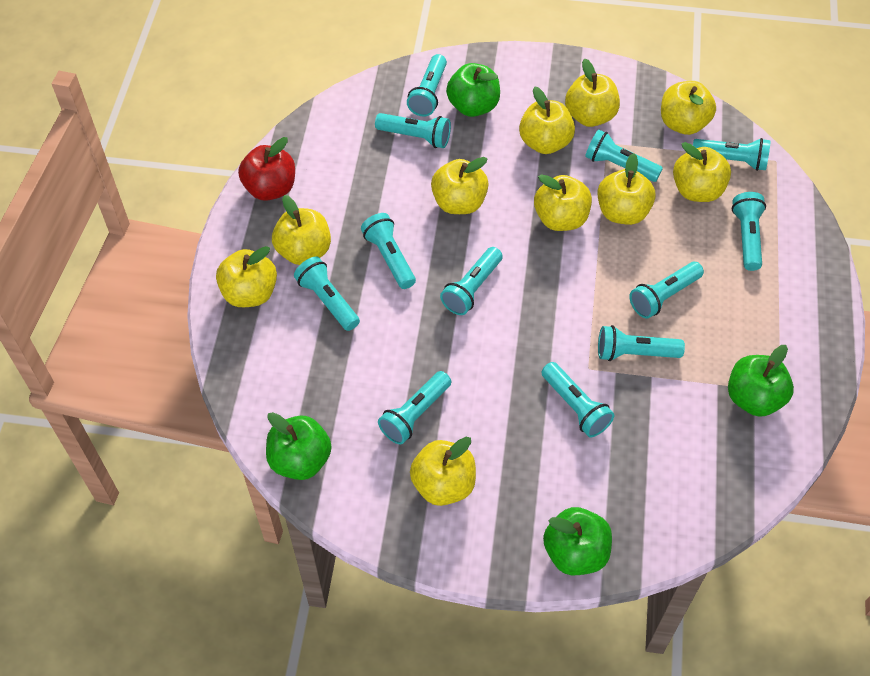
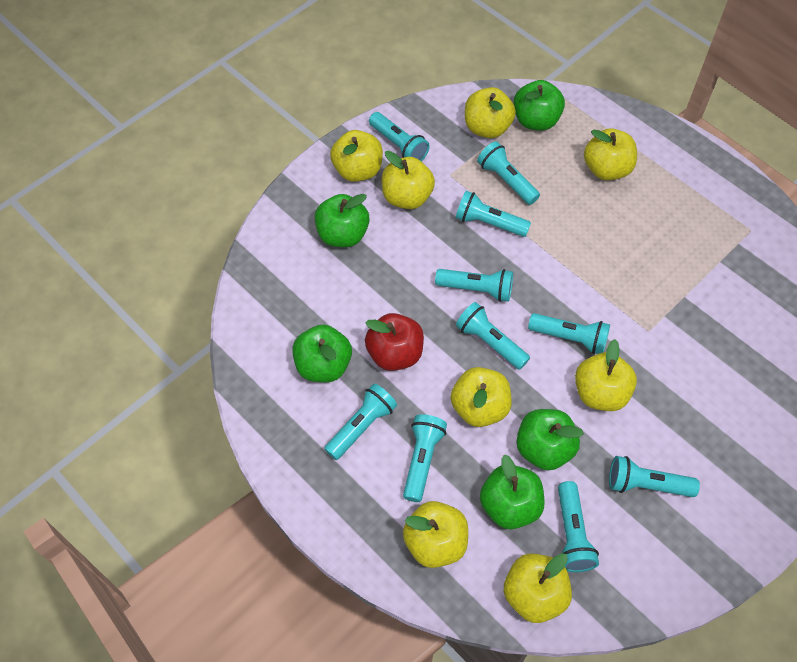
green apple: 4 -> 5
turquoise flashlight: 12 -> 10
yellow apple: 10 -> 8

